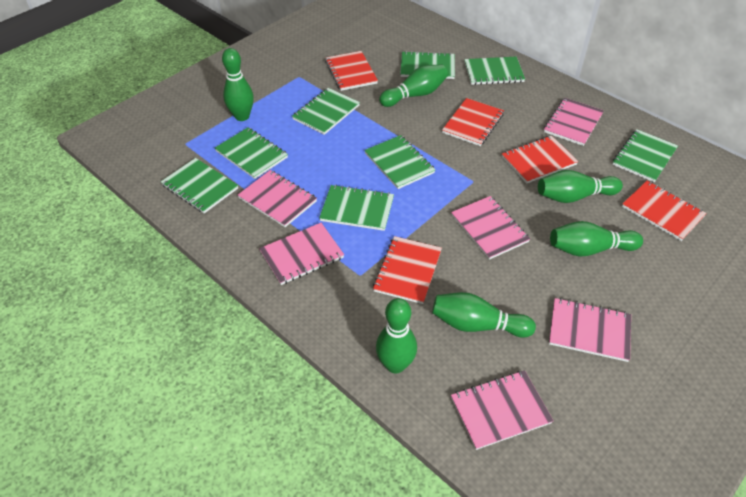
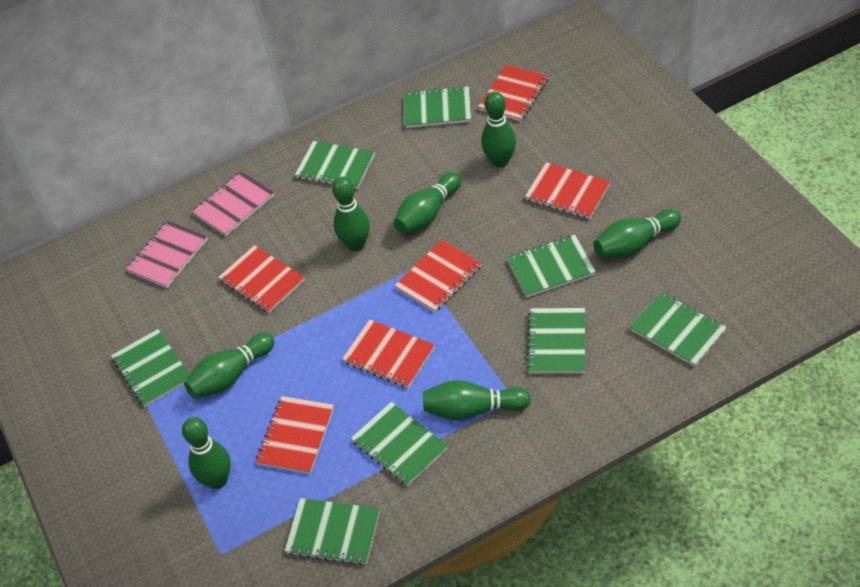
green bowling pin: 6 -> 7
pink notebook: 6 -> 2
red notebook: 5 -> 6

